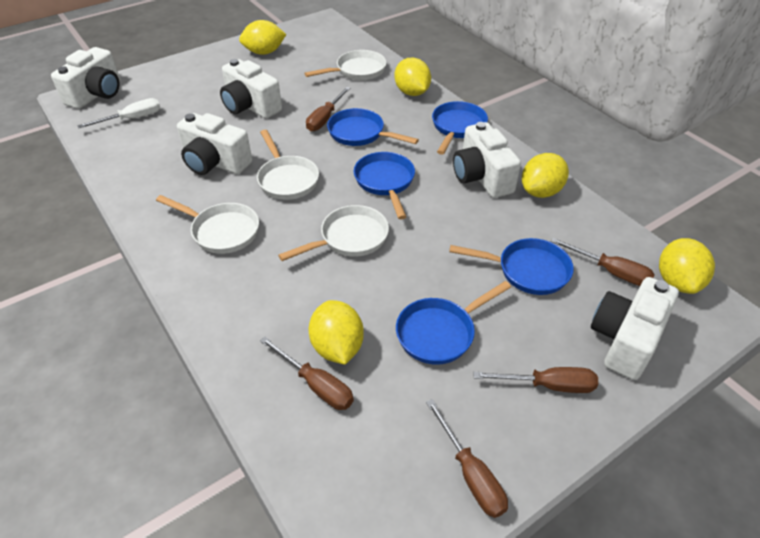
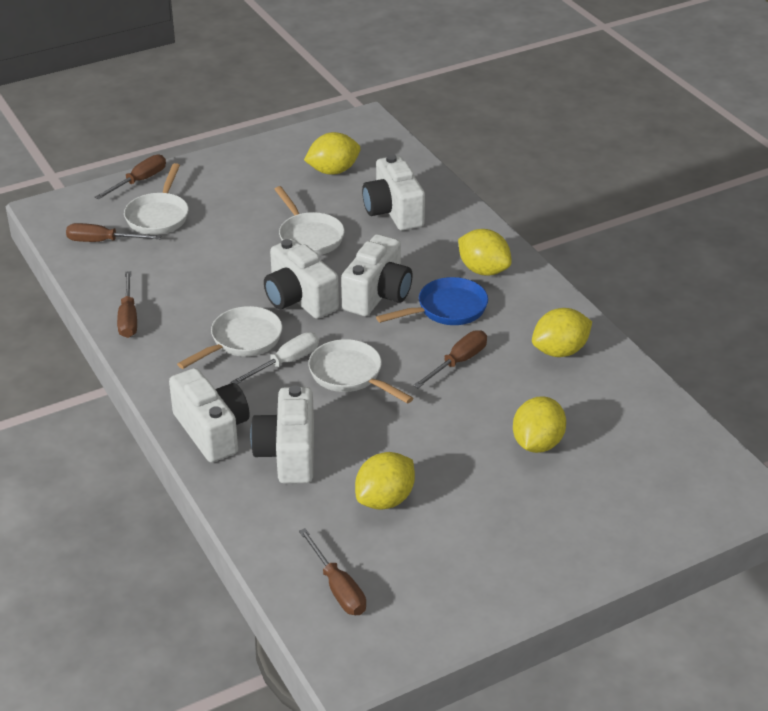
blue pan: 5 -> 1

